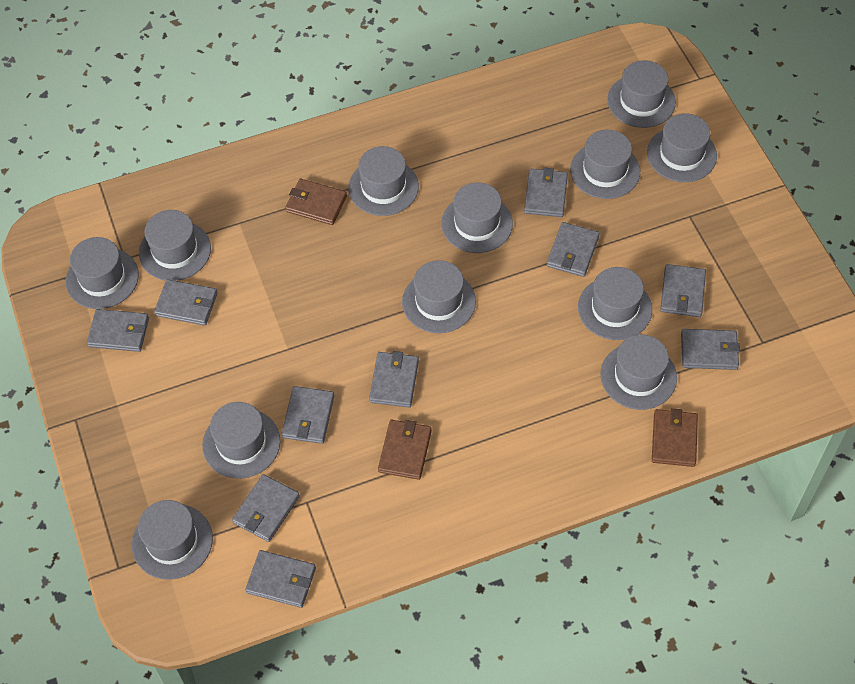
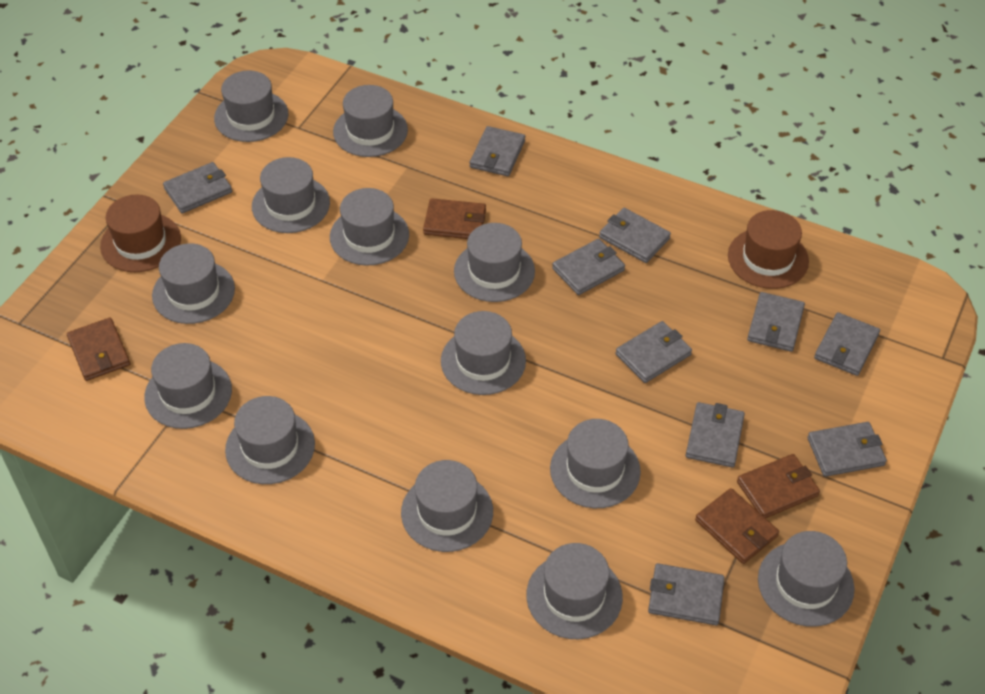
brown hat: 0 -> 2
brown wallet: 3 -> 4
grey hat: 12 -> 13

